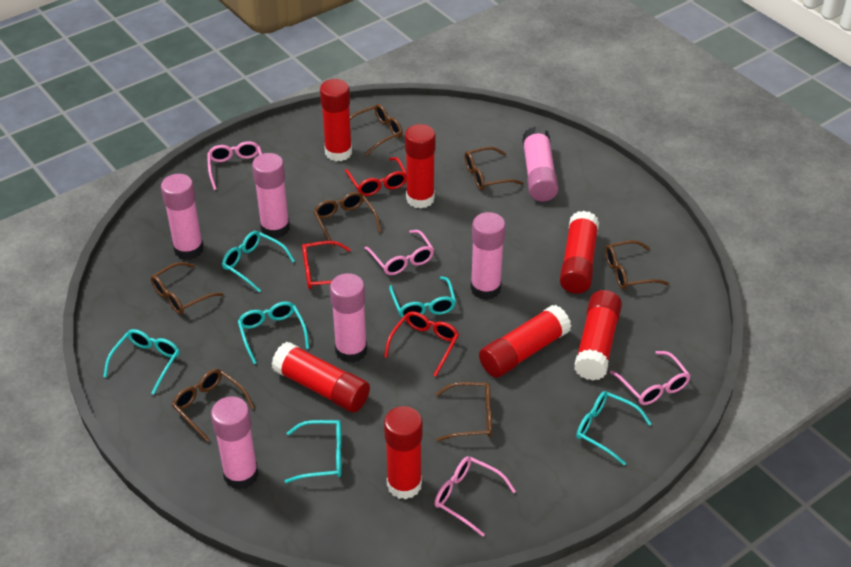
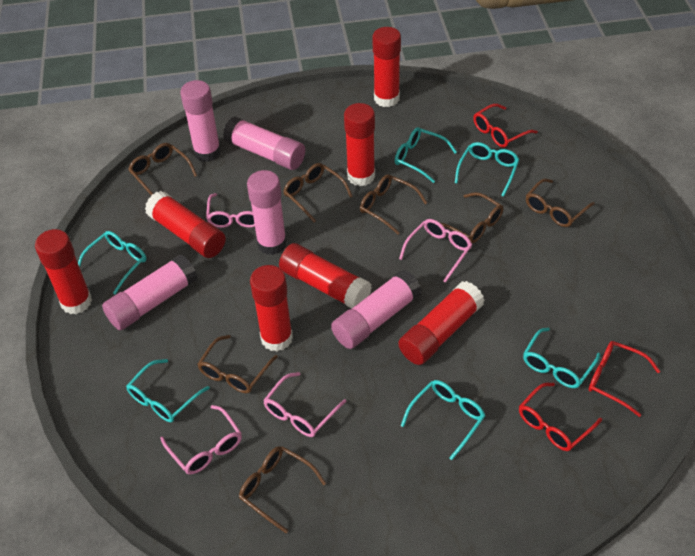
pink glue stick: 6 -> 5

